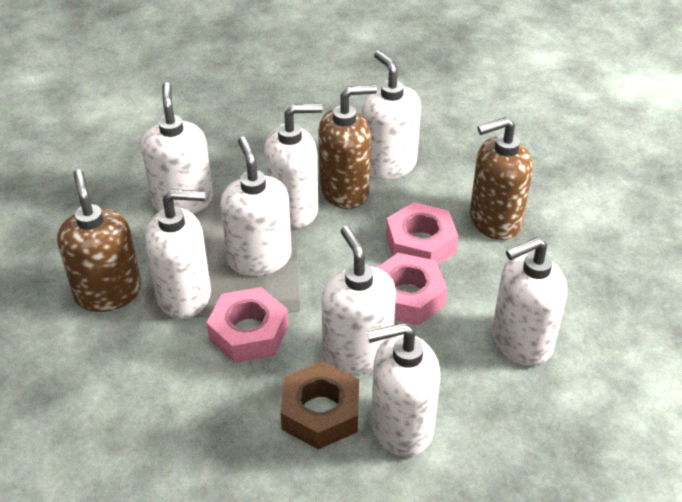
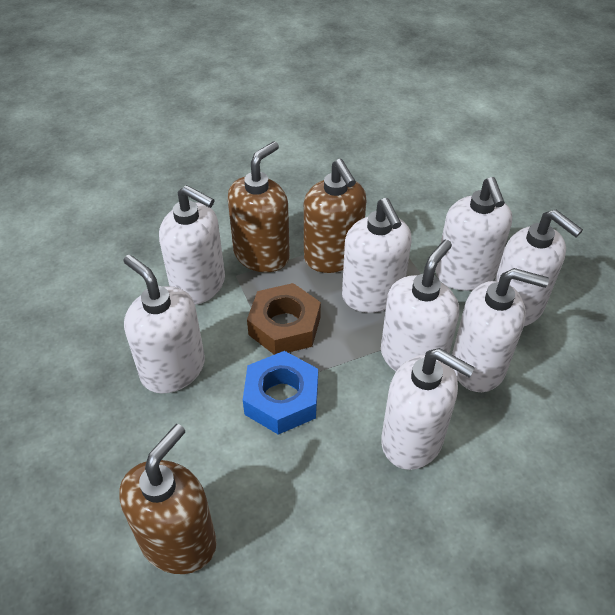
blue nut: 0 -> 1
pink nut: 3 -> 0

